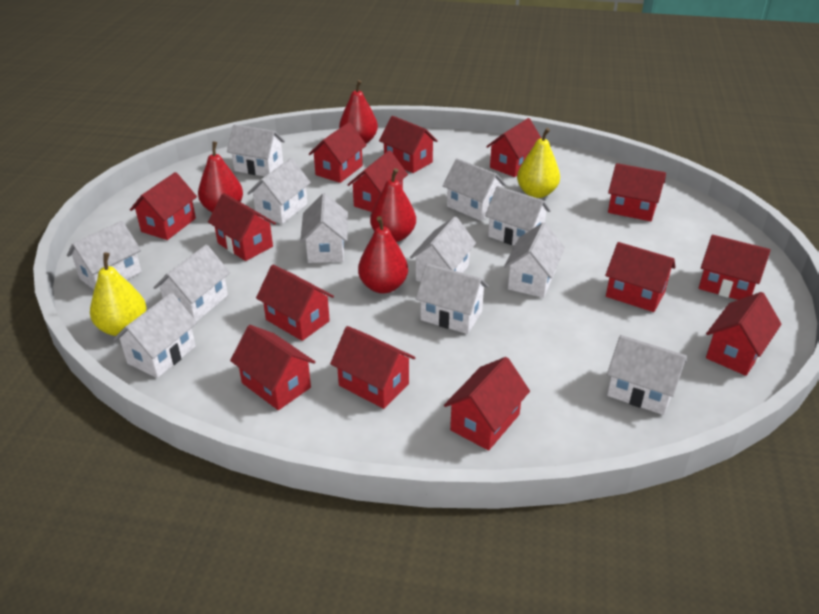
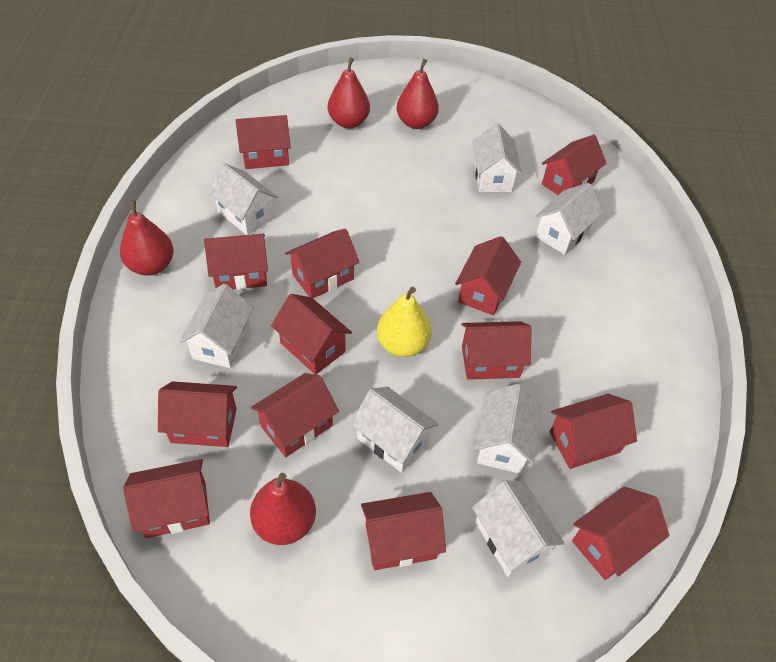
red house: 14 -> 13
white house: 12 -> 7
yellow pear: 2 -> 1

